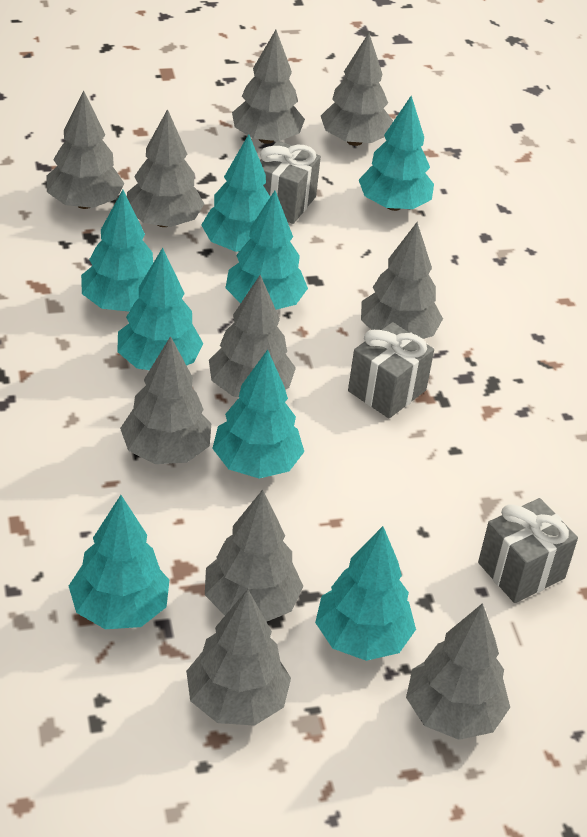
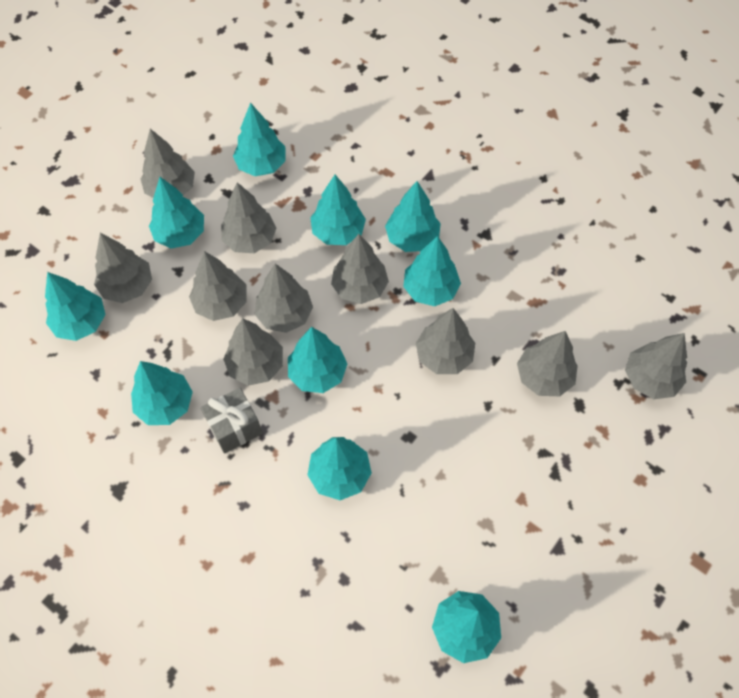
grey gift: 3 -> 1
turquoise tree: 8 -> 10

